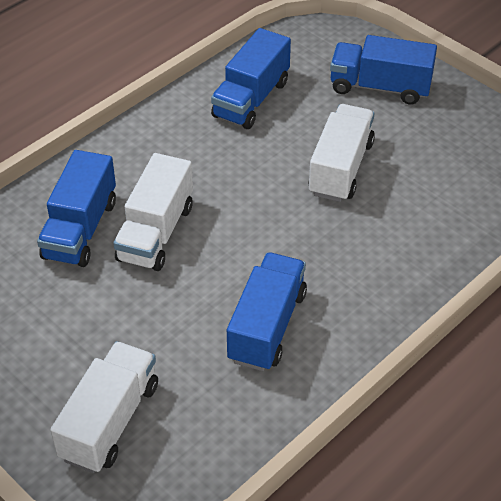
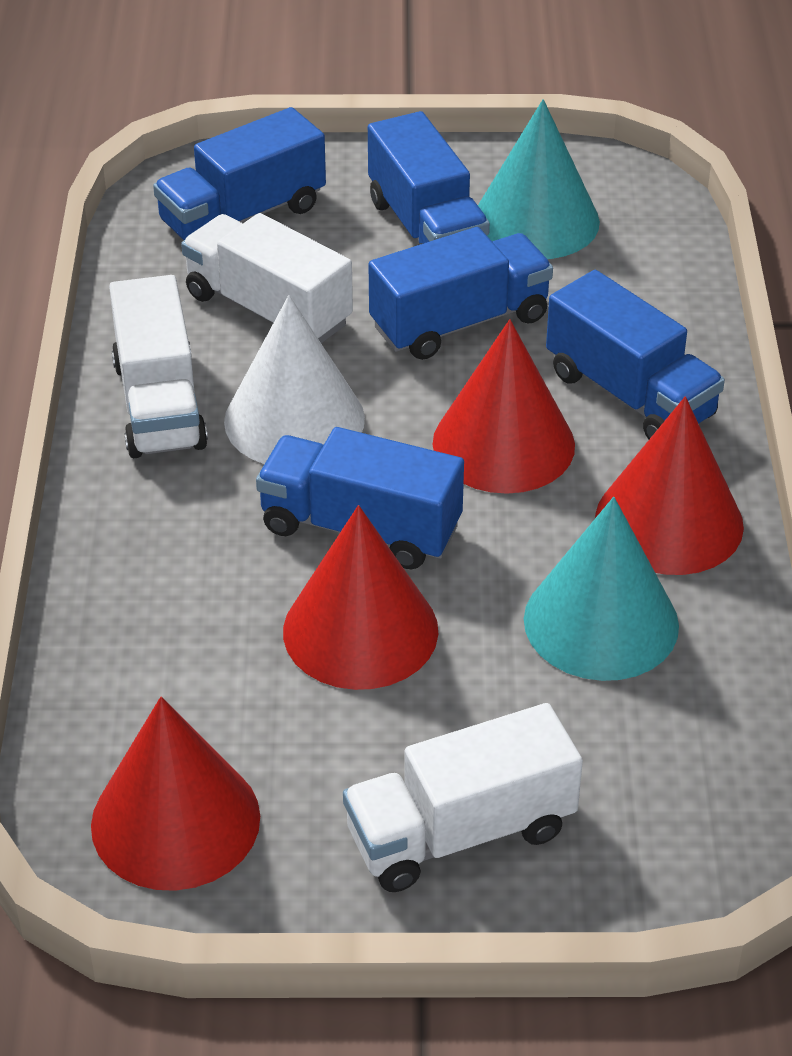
blue truck: 4 -> 5
red cone: 0 -> 4
turquoise cone: 0 -> 2
white cone: 0 -> 1

